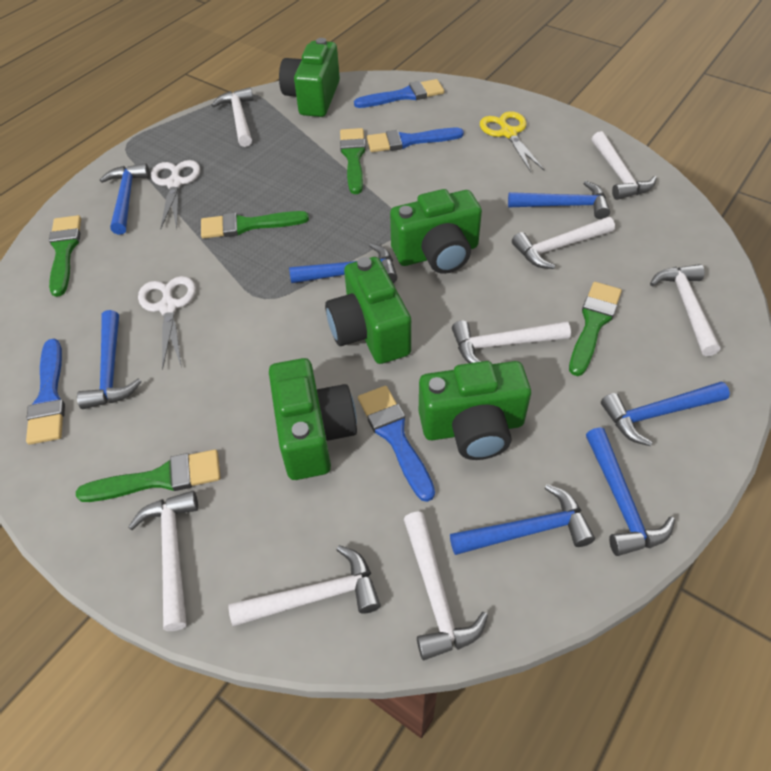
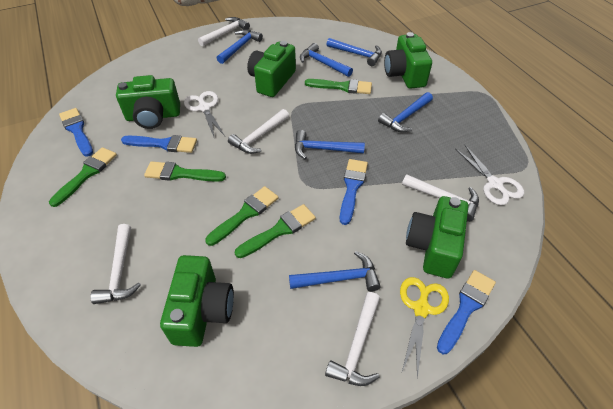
blue hammer: 7 -> 6
white hammer: 8 -> 5

